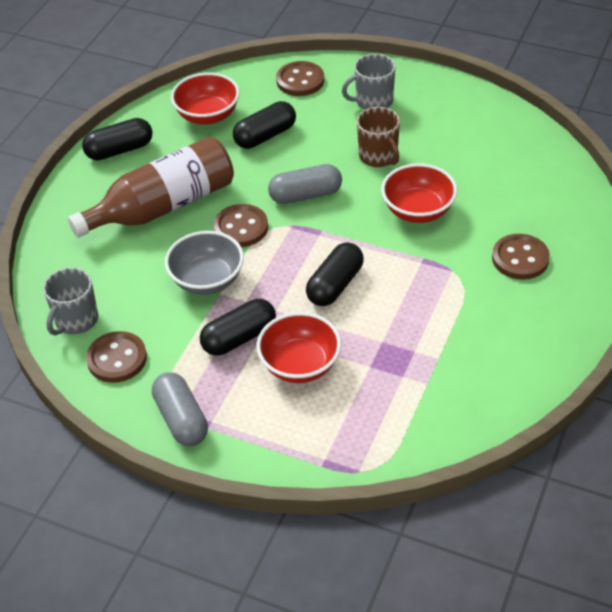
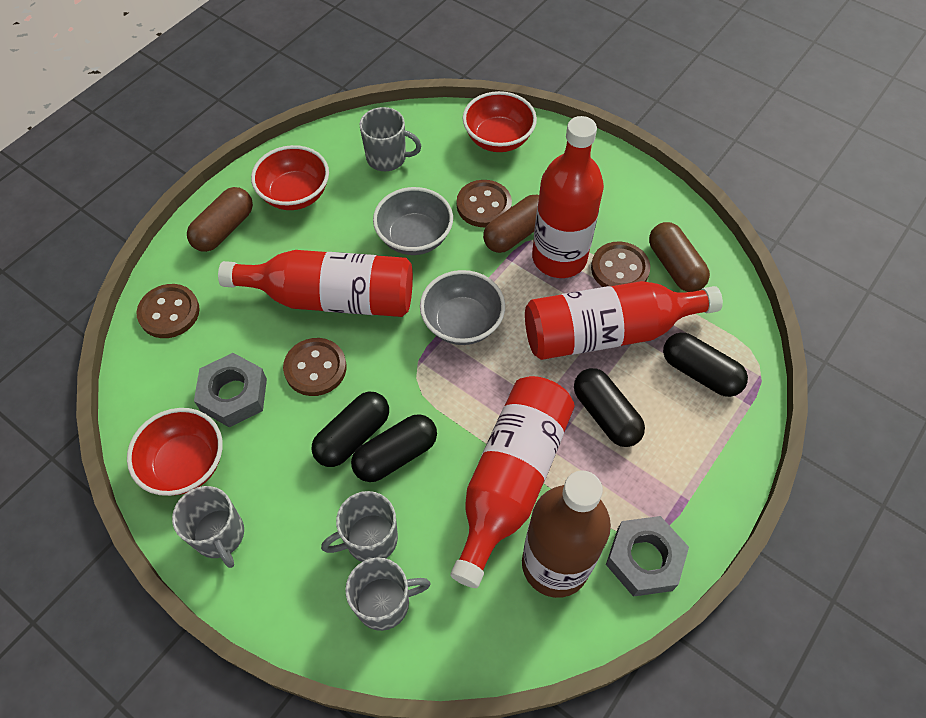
brown capsule: 0 -> 3
brown mug: 1 -> 0
grey bowl: 1 -> 2
grey capsule: 2 -> 0
grey mug: 2 -> 4
grey nut: 0 -> 2
red bottle: 0 -> 4

